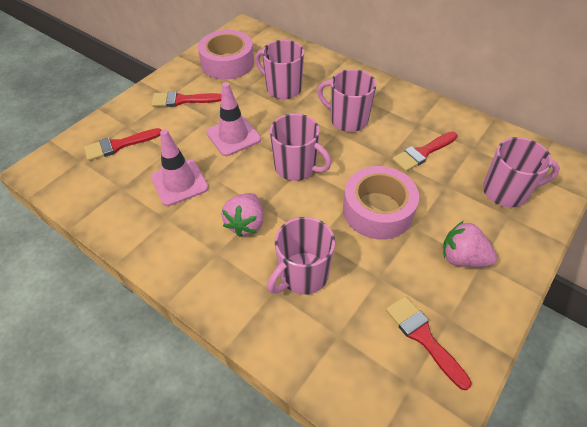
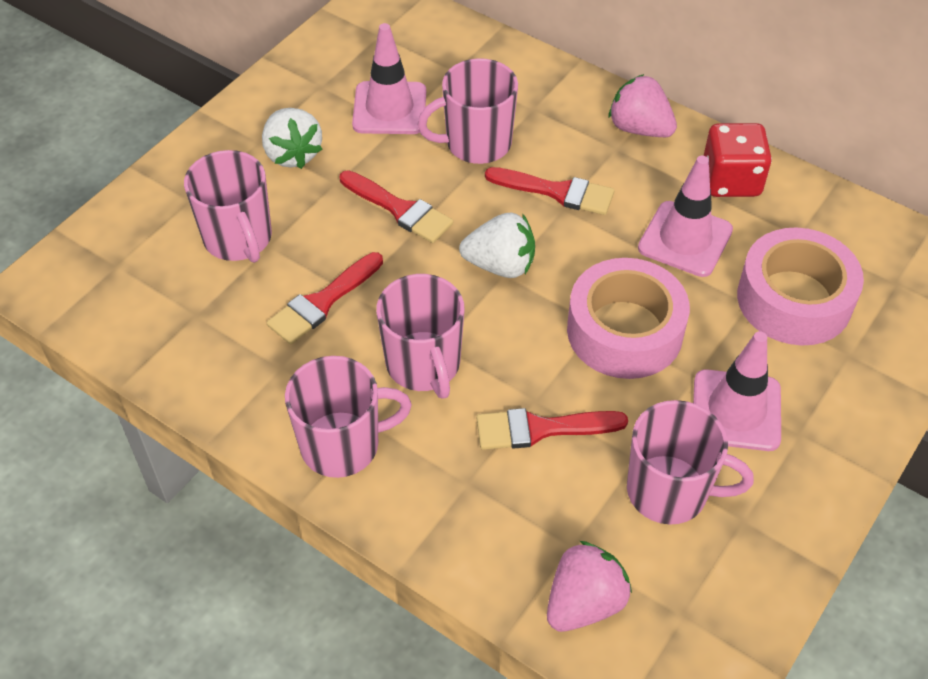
pink traffic cone: 2 -> 3
red dice: 0 -> 1
white strawberry: 0 -> 2

